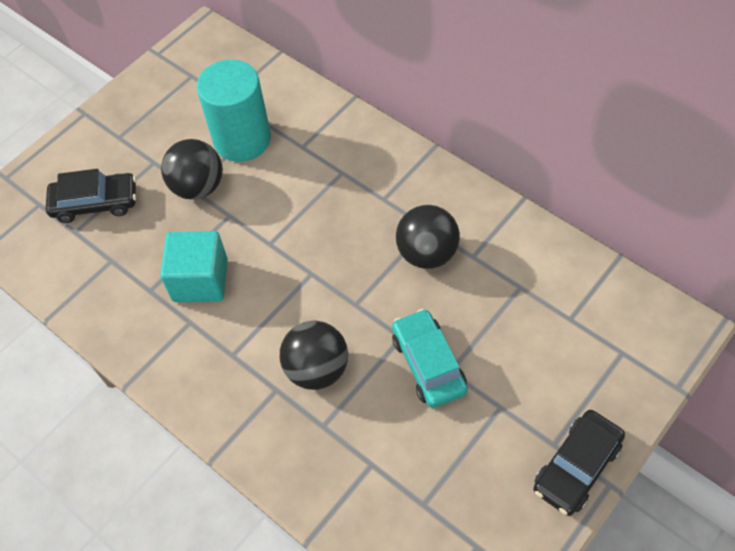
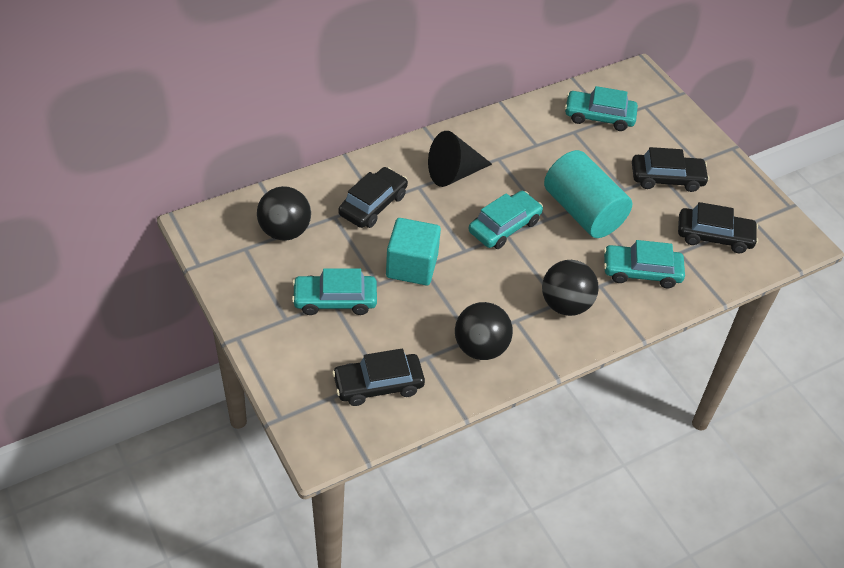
black car: 2 -> 4
black cone: 0 -> 1
turquoise car: 1 -> 4

